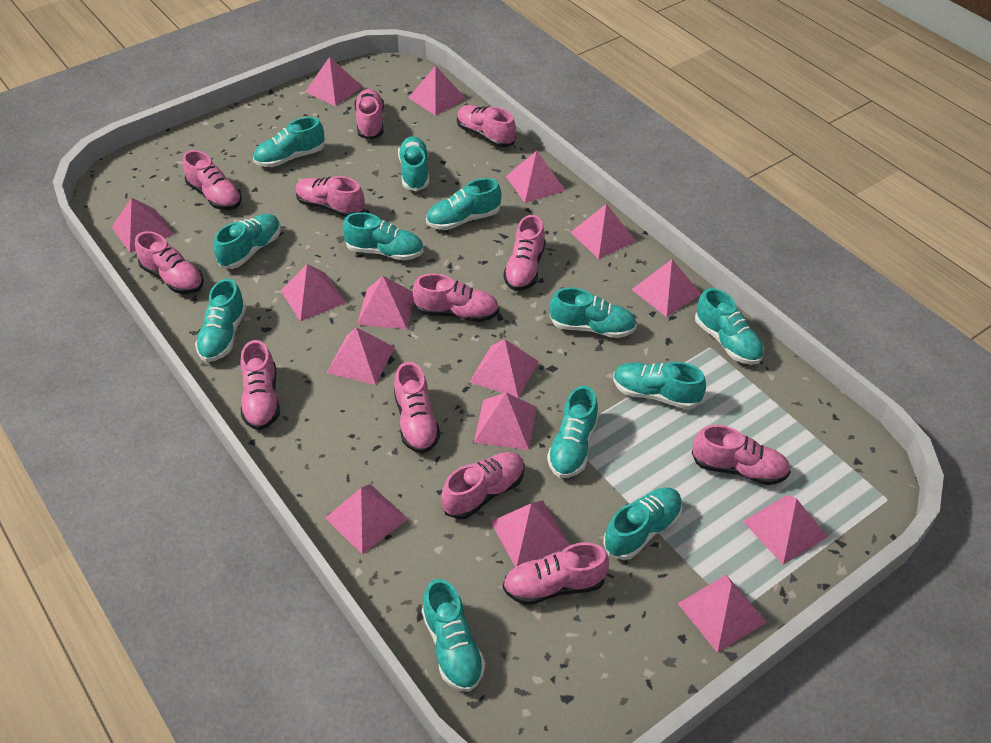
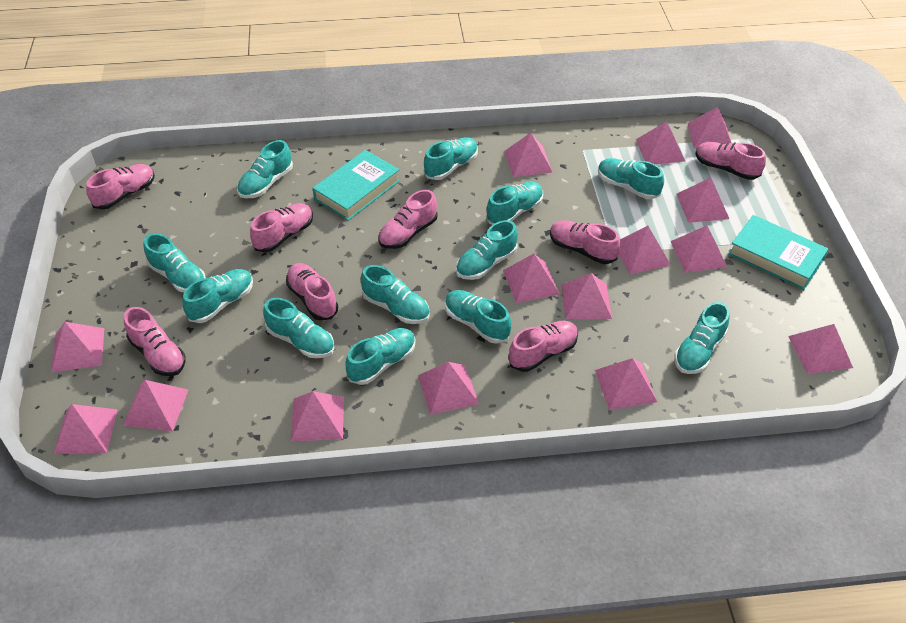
pink shoe: 12 -> 8
turquoise book: 0 -> 2

